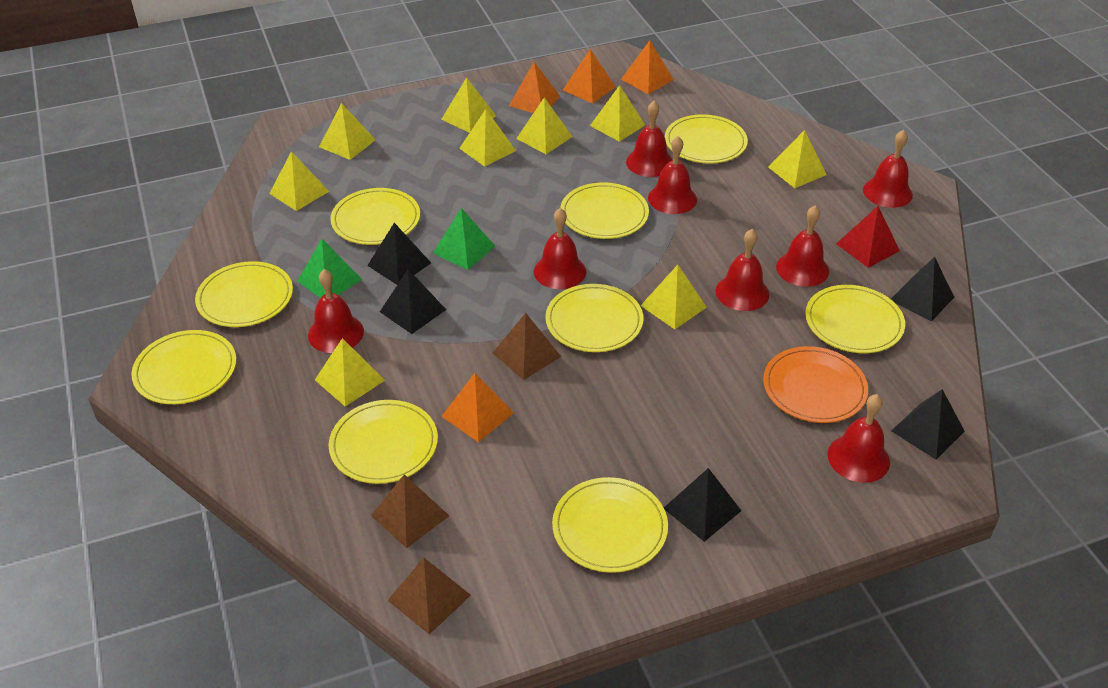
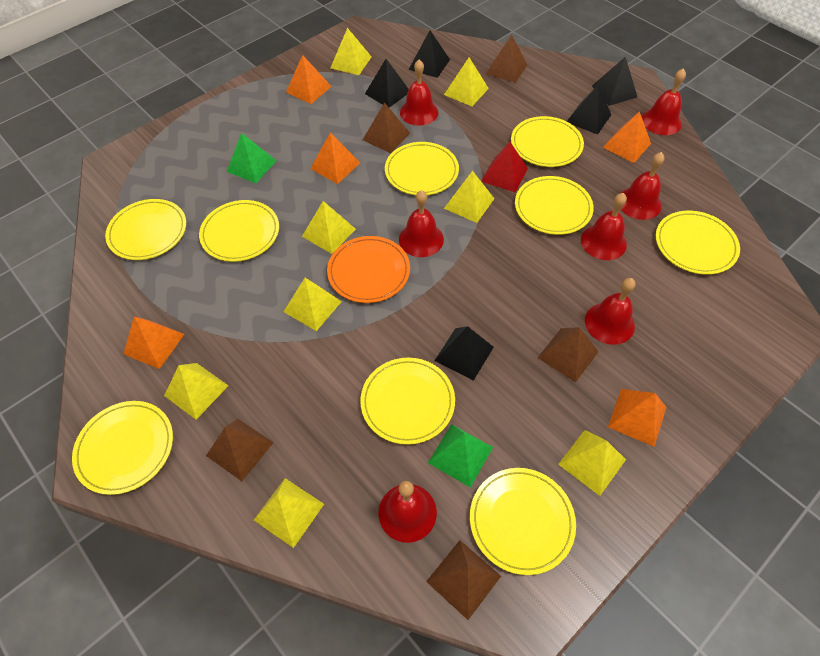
brown pyramid: 3 -> 5
orange pyramid: 4 -> 5
red bell: 8 -> 7
yellow pyramid: 9 -> 8

